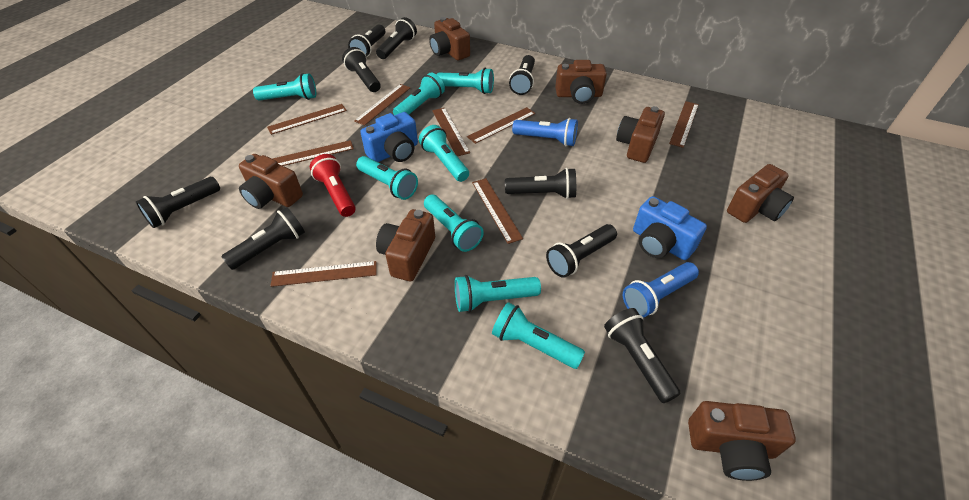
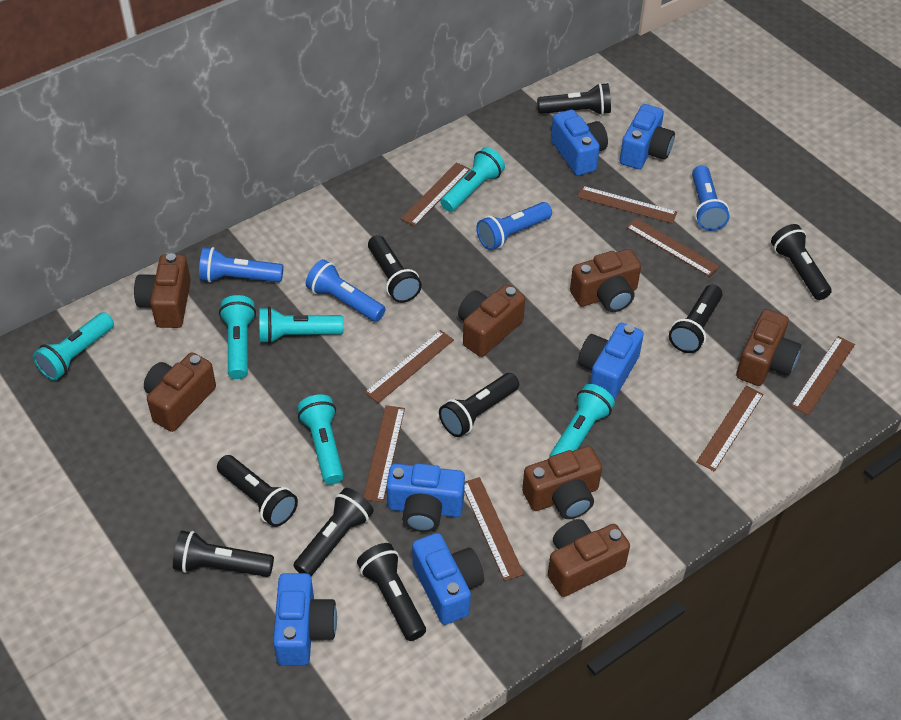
blue camera: 2 -> 6
blue flashlight: 2 -> 4
red flashlight: 1 -> 0
turquoise flashlight: 8 -> 6

